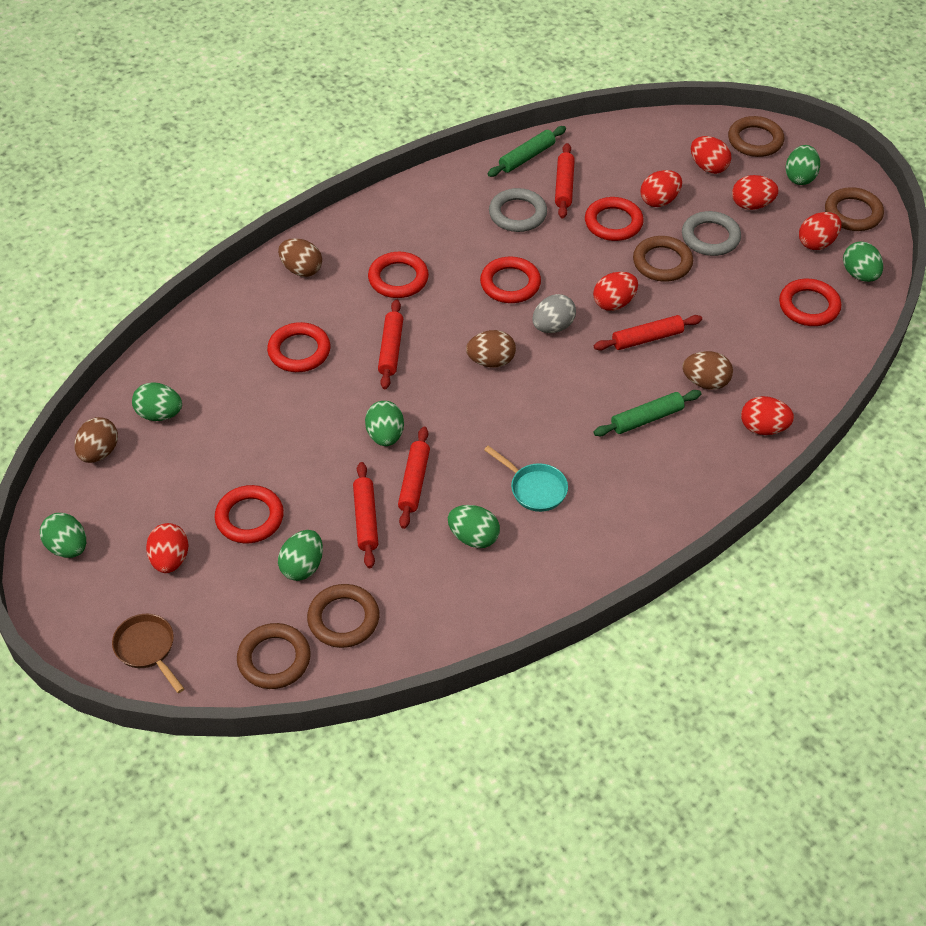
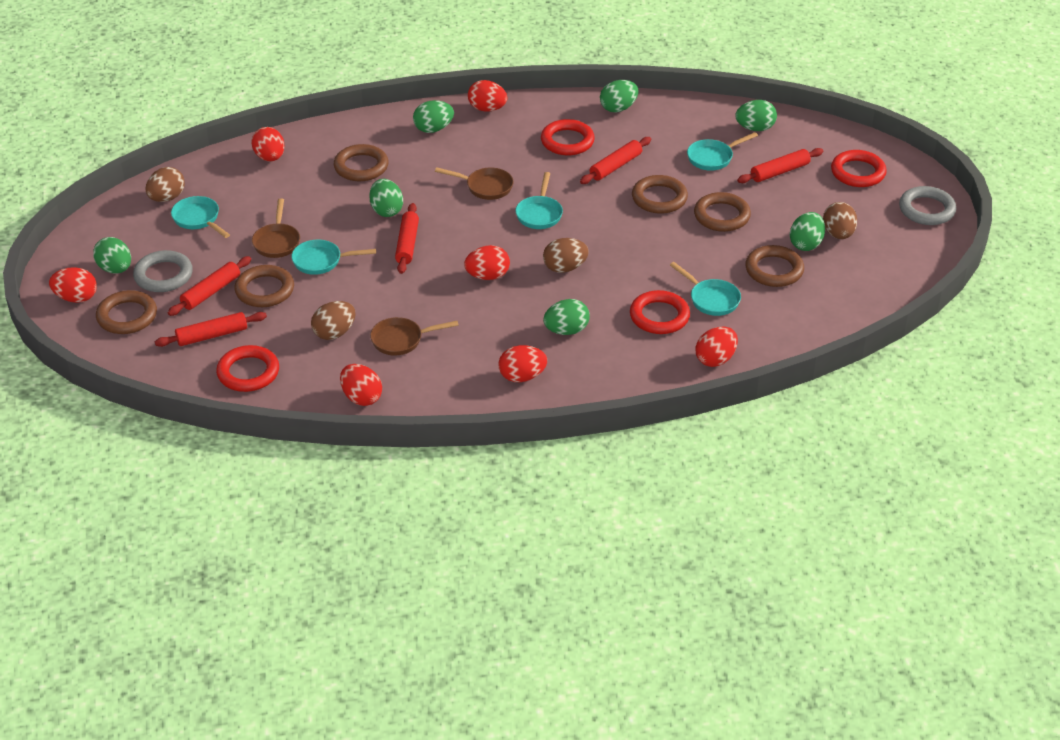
brown pan: 1 -> 3
brown ring: 5 -> 6
green rolling pin: 2 -> 0
grey egg: 1 -> 0
red ring: 6 -> 4
turquoise pan: 1 -> 5

